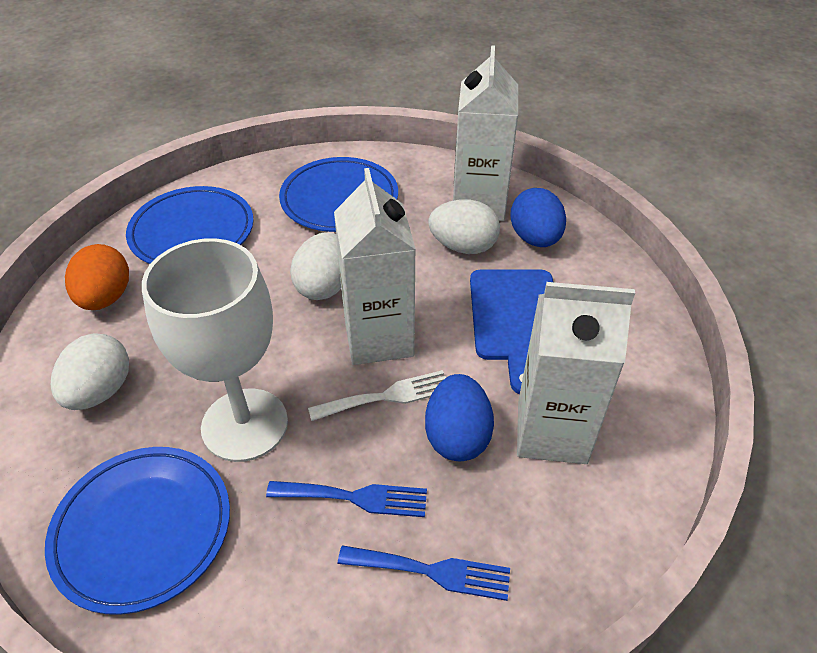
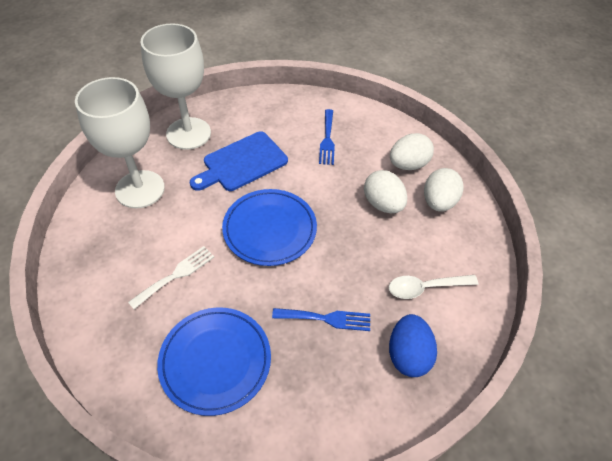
blue egg: 2 -> 1
blue plate: 3 -> 2
orange egg: 1 -> 0
white carton: 3 -> 0
white goblet: 1 -> 2
white spoon: 0 -> 1

